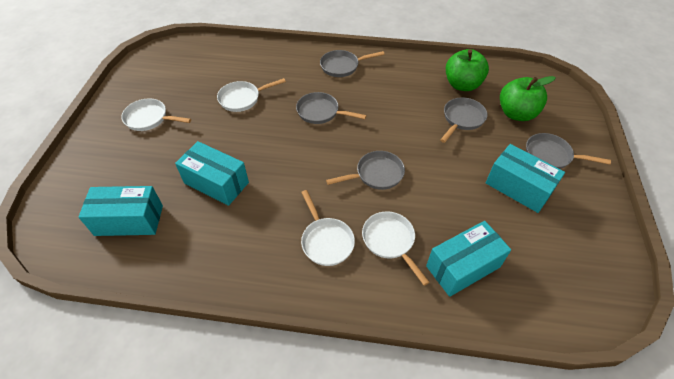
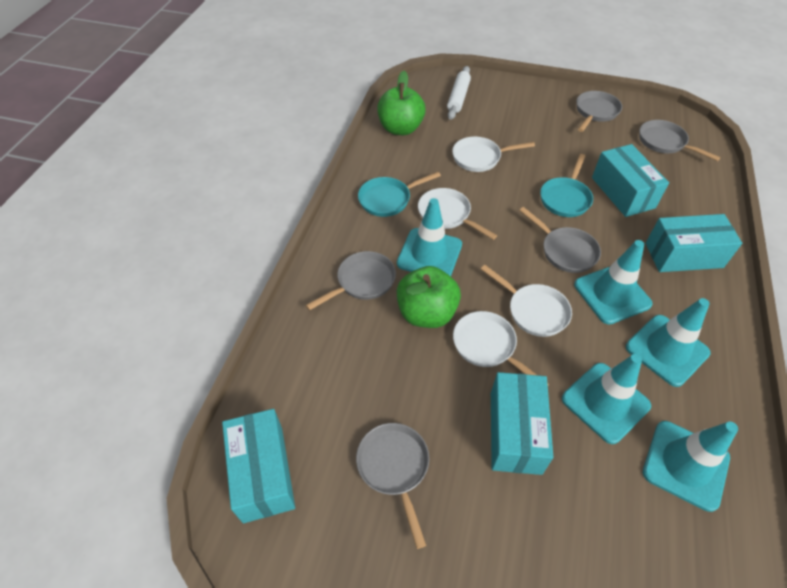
turquoise pan: 0 -> 2
turquoise traffic cone: 0 -> 5
white rolling pin: 0 -> 1

